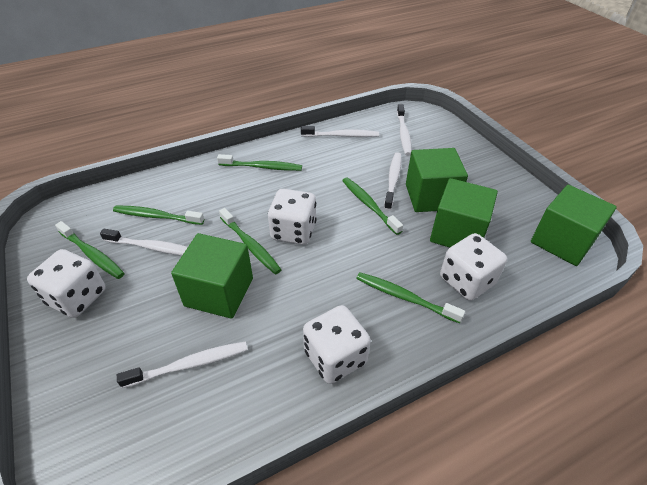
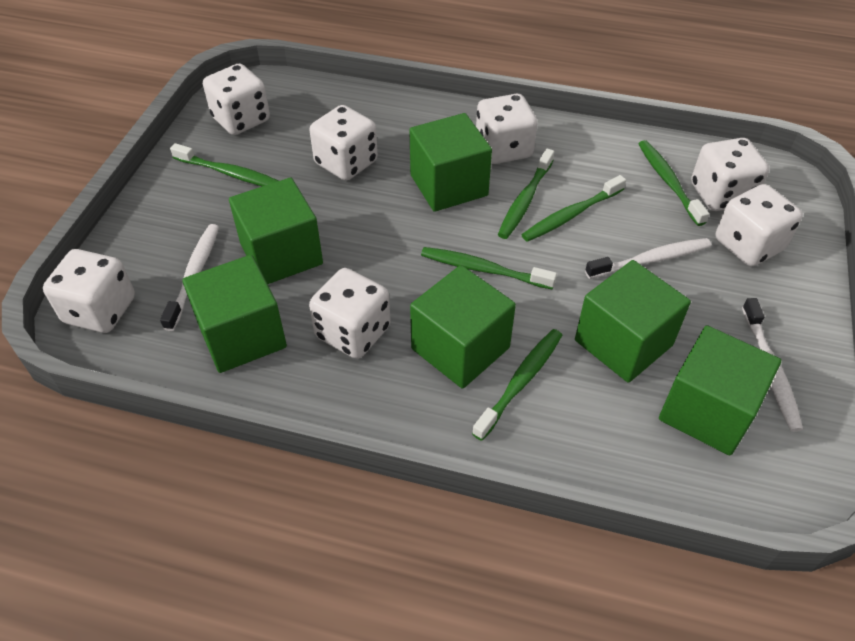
green cube: 4 -> 6
white dice: 4 -> 7
white toothbrush: 5 -> 3

